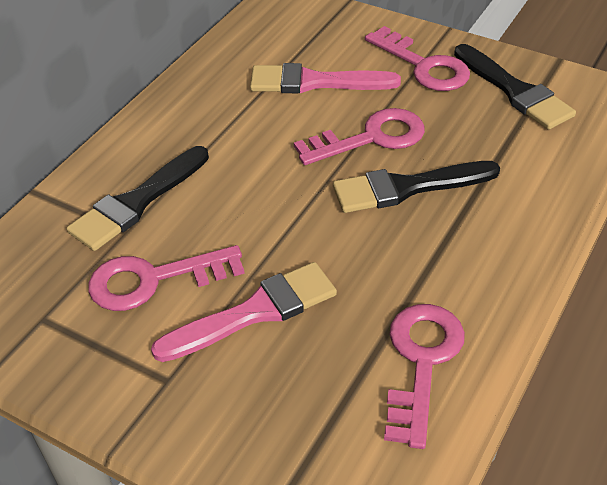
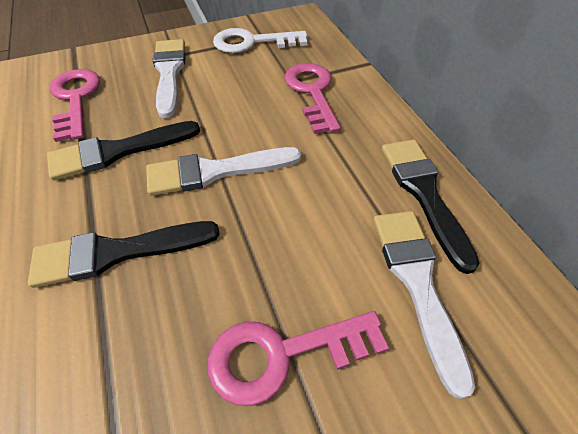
pink brush: 2 -> 0
pink key: 4 -> 3
white brush: 0 -> 3
white key: 0 -> 1

